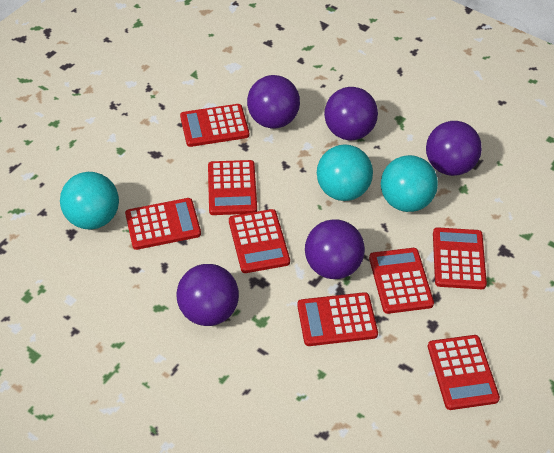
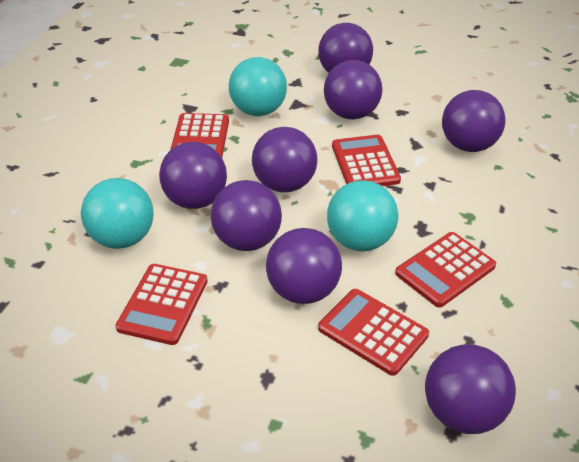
purple ball: 5 -> 8
red calculator: 8 -> 5

